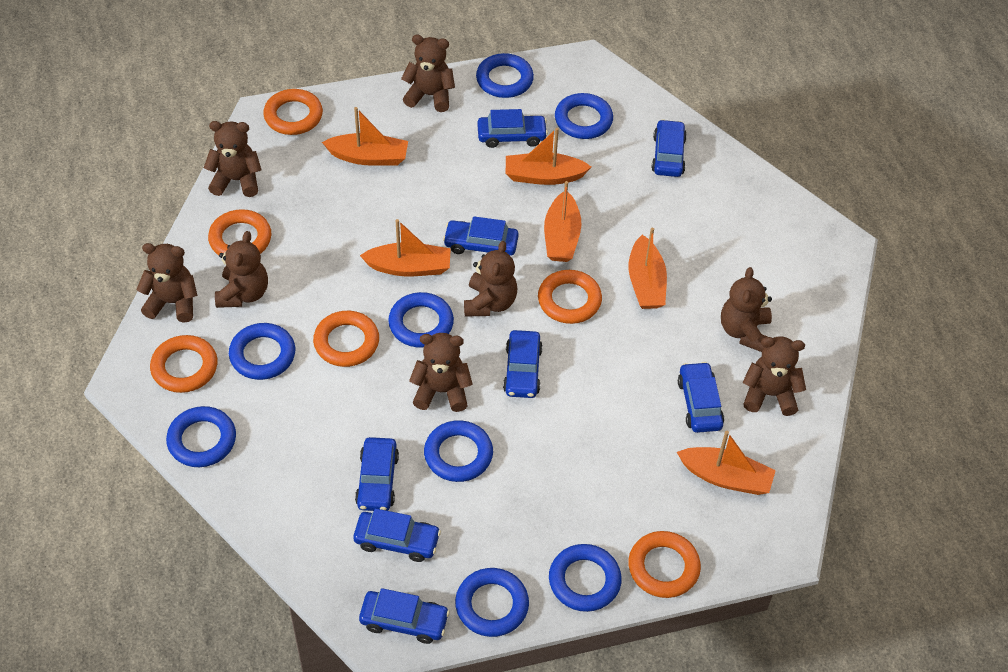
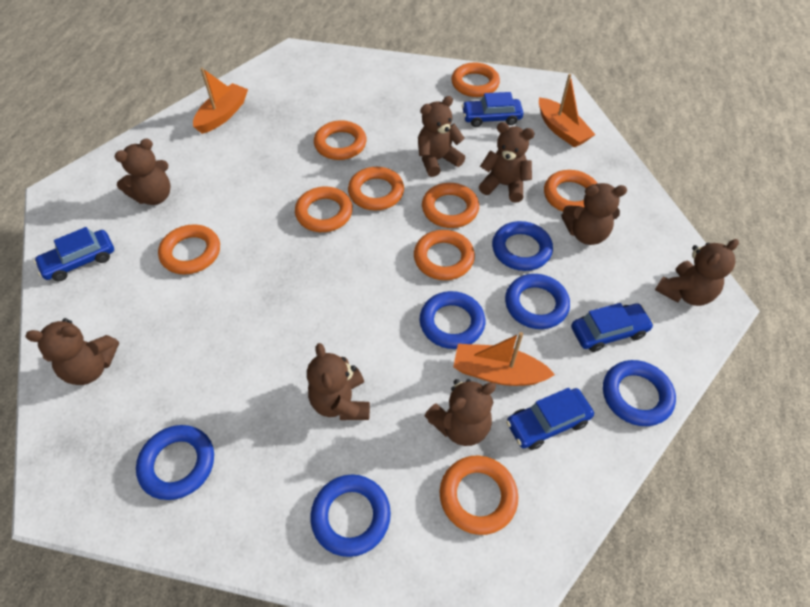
blue car: 8 -> 4
blue ring: 8 -> 6
orange boat: 6 -> 3
orange ring: 6 -> 9

